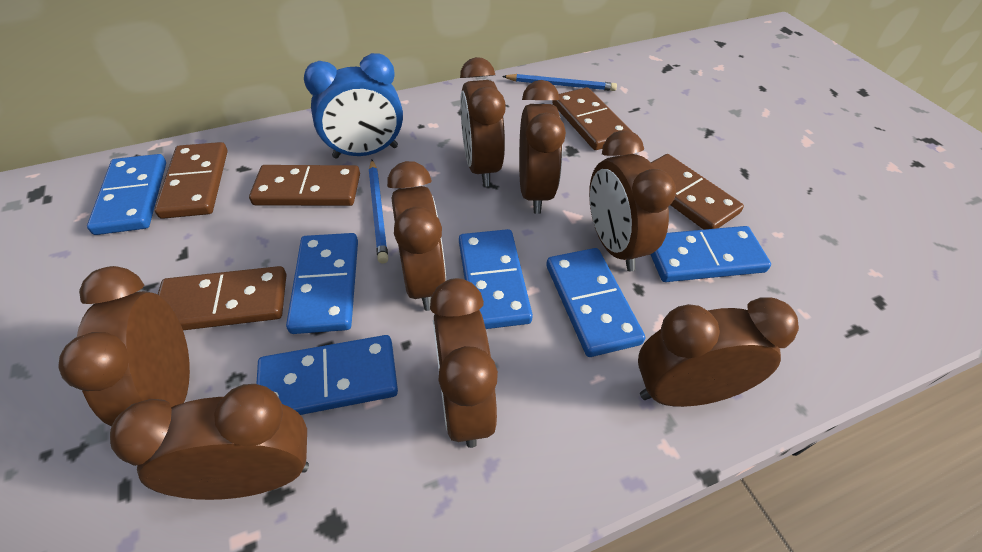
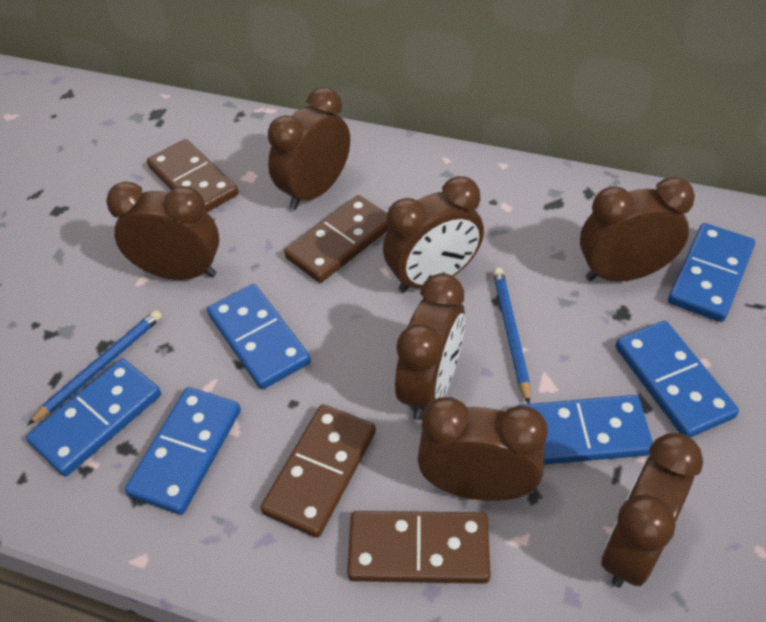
blue clock: 1 -> 0
brown clock: 8 -> 7
brown domino: 5 -> 4

